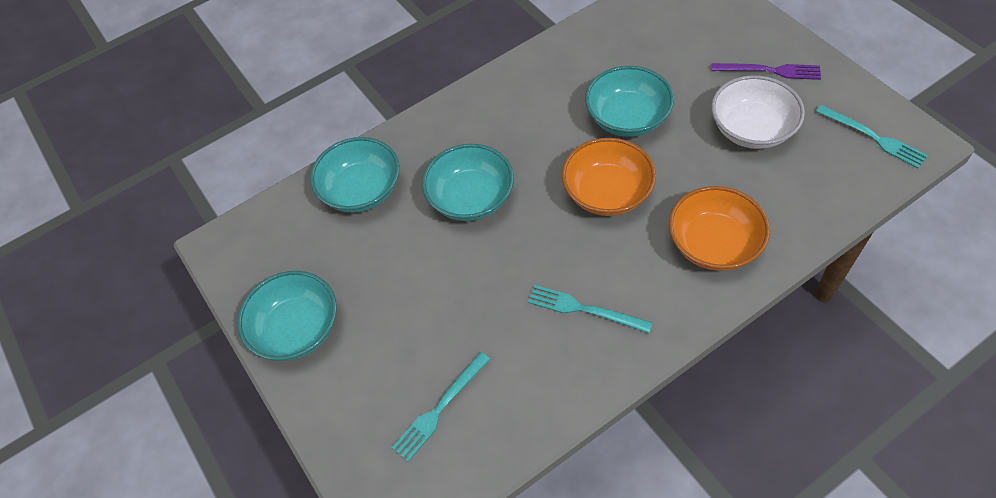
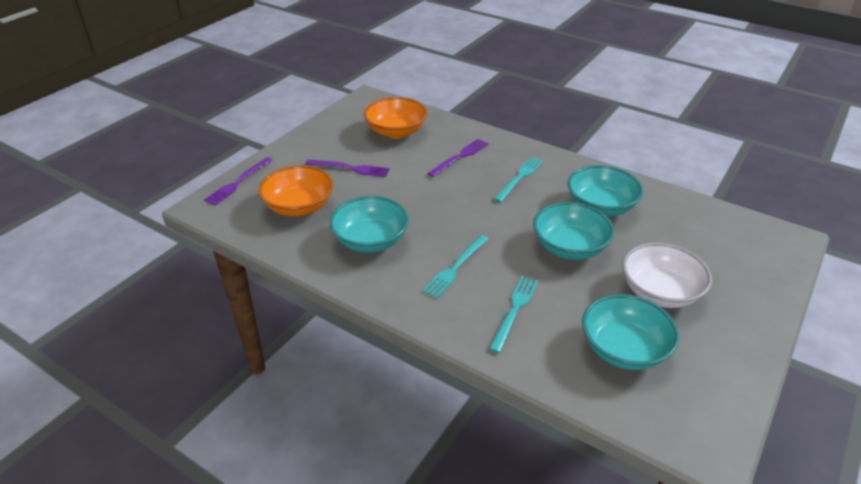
purple fork: 1 -> 3

